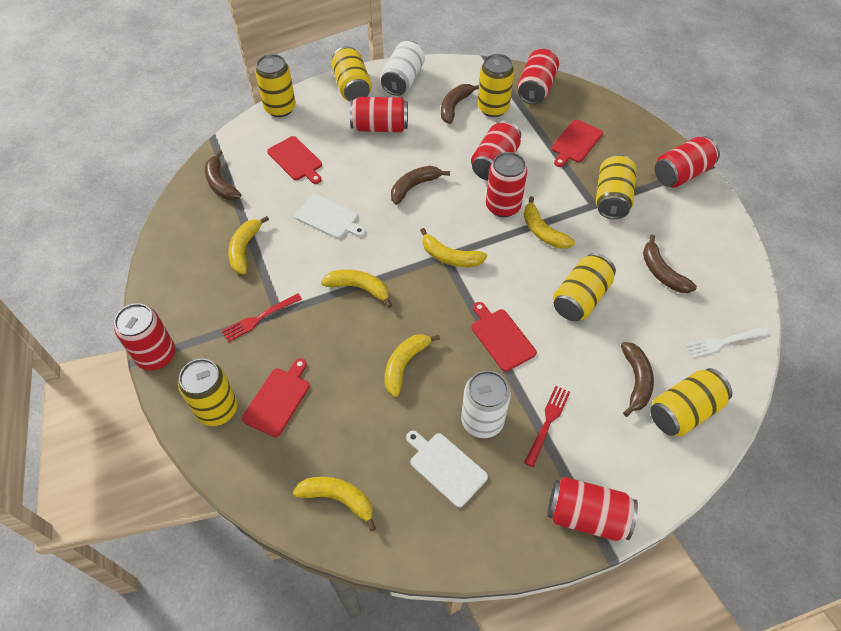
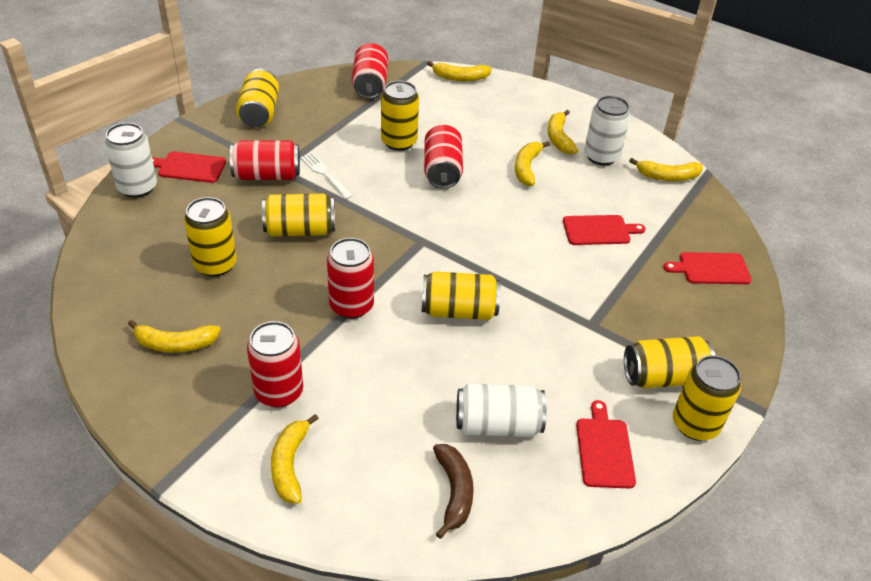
brown banana: 5 -> 1
red can: 7 -> 5
red fork: 2 -> 0
white can: 2 -> 3
white cutting board: 2 -> 0

